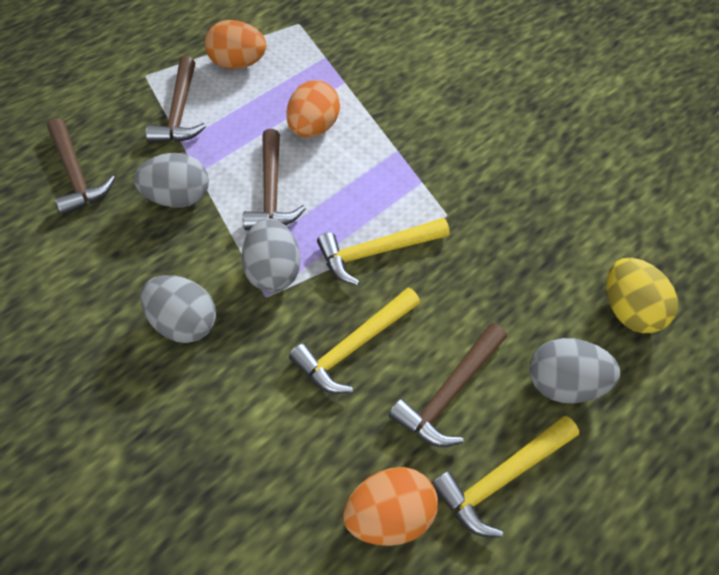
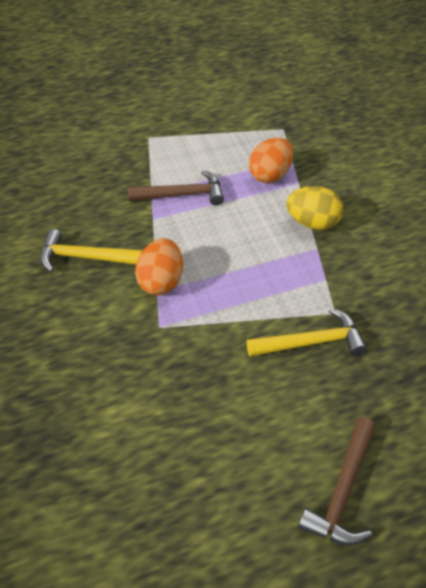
brown hammer: 4 -> 2
grey egg: 4 -> 0
orange egg: 3 -> 2
yellow hammer: 3 -> 2

